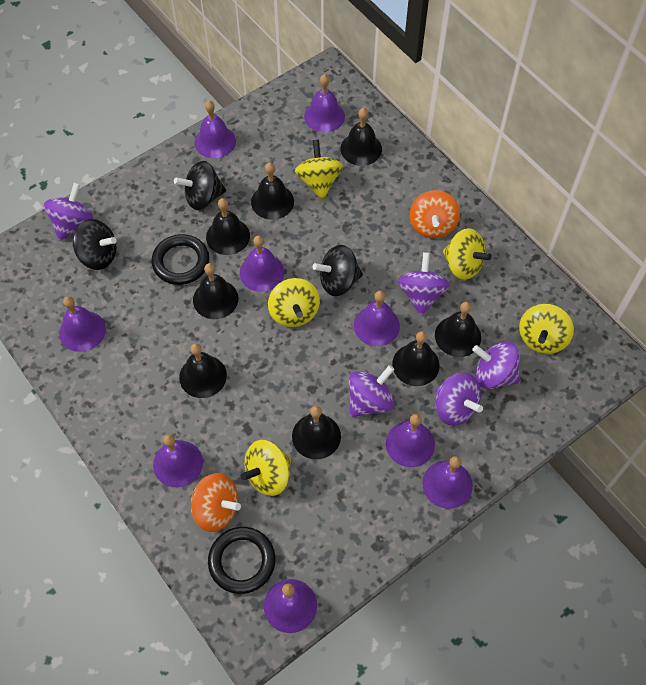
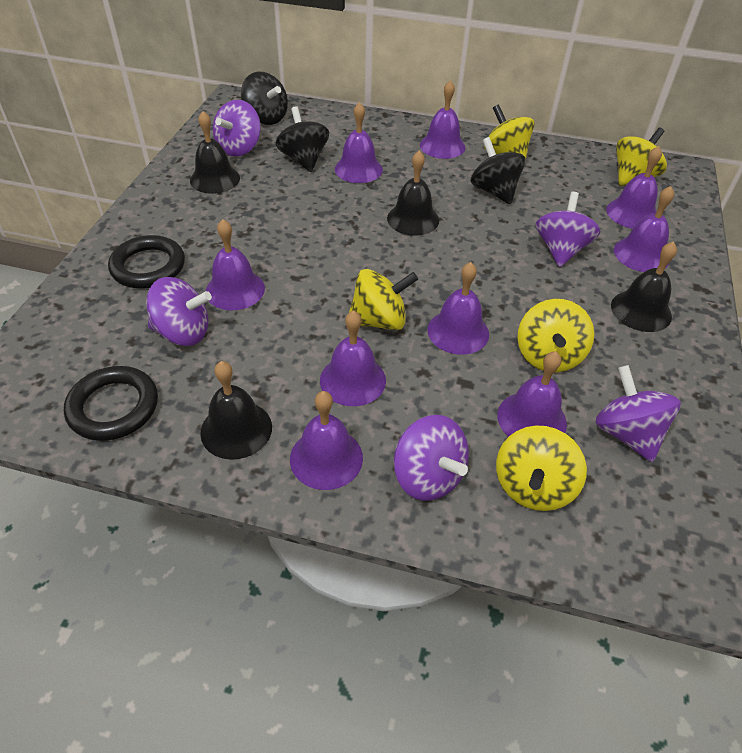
black bell: 8 -> 4
orange spinning top: 2 -> 0

